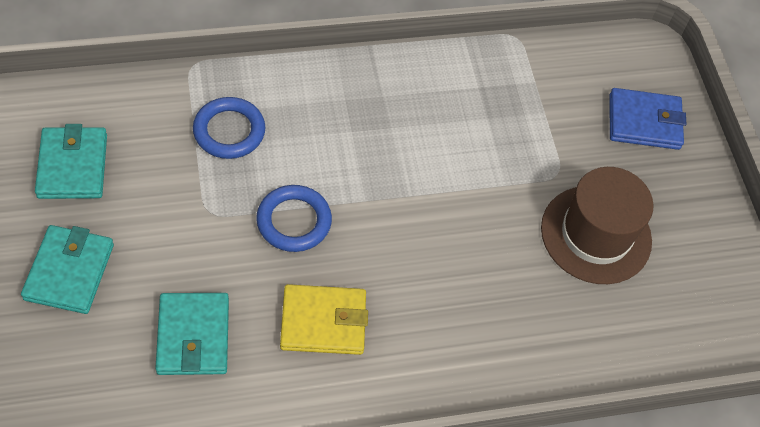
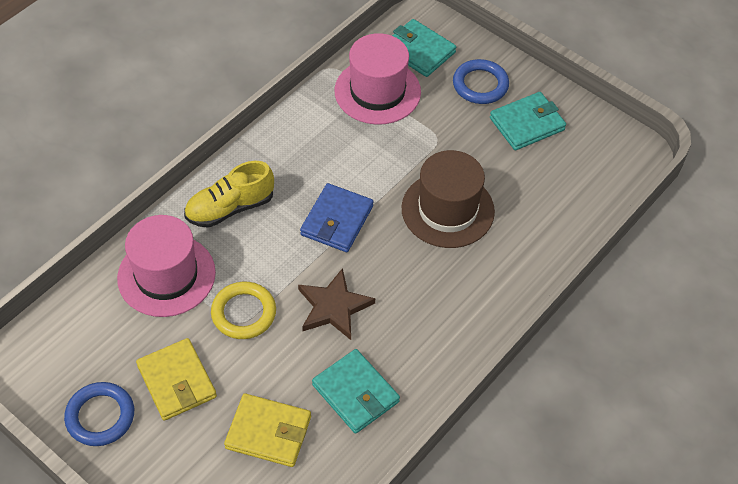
brown star: 0 -> 1
pink hat: 0 -> 2
yellow ring: 0 -> 1
yellow shoe: 0 -> 1
yellow wallet: 1 -> 2

